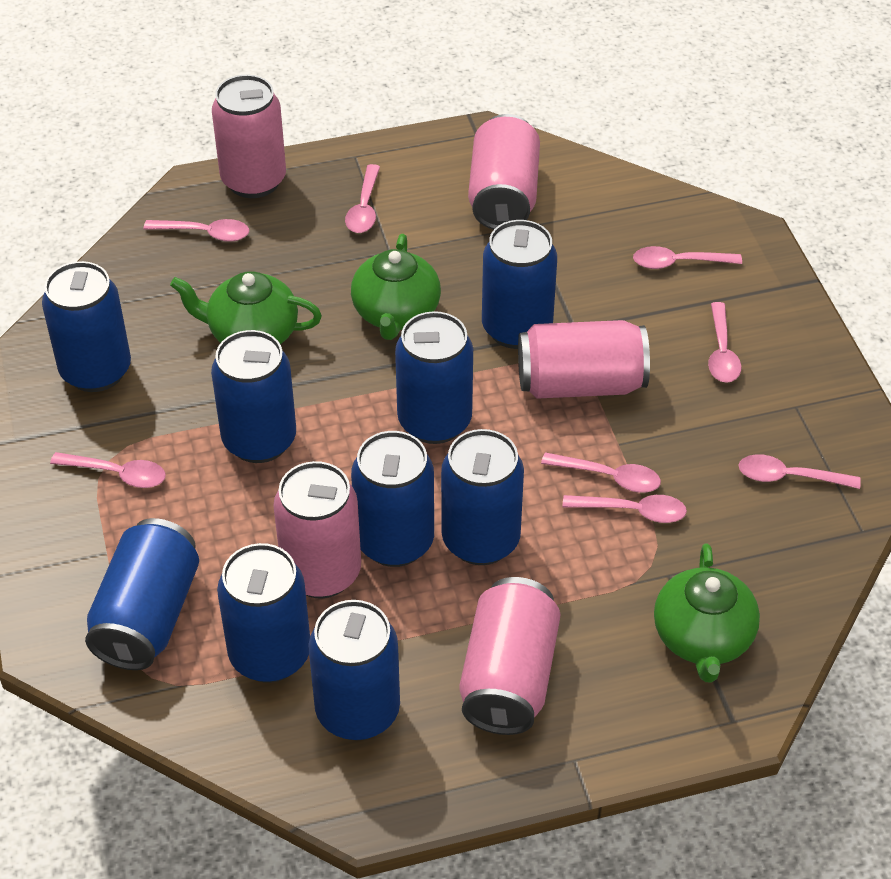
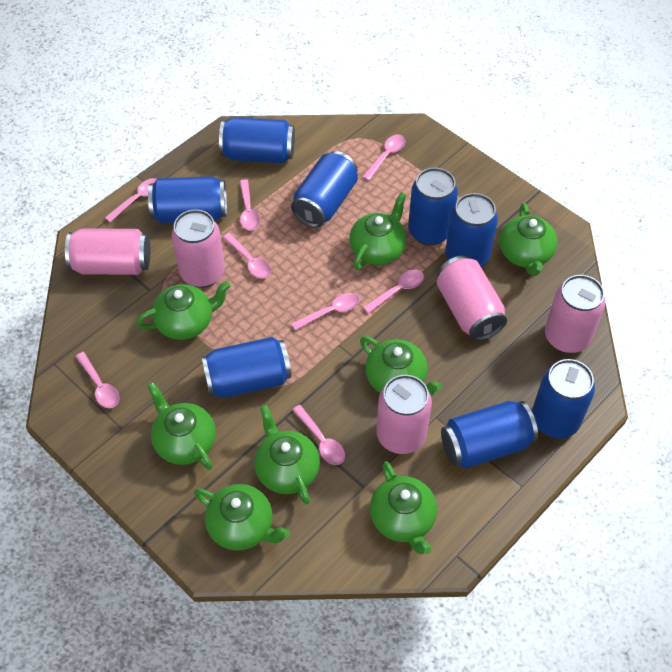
blue can: 9 -> 8
green teapot: 3 -> 8

